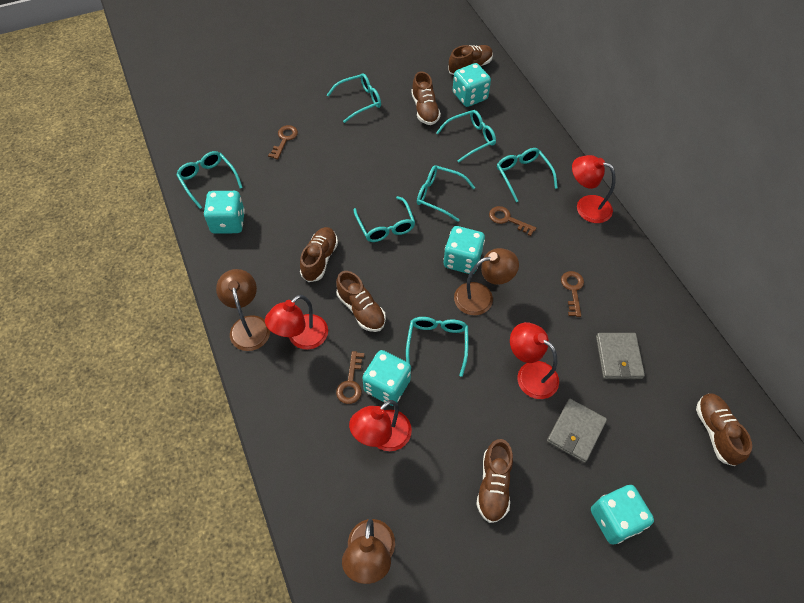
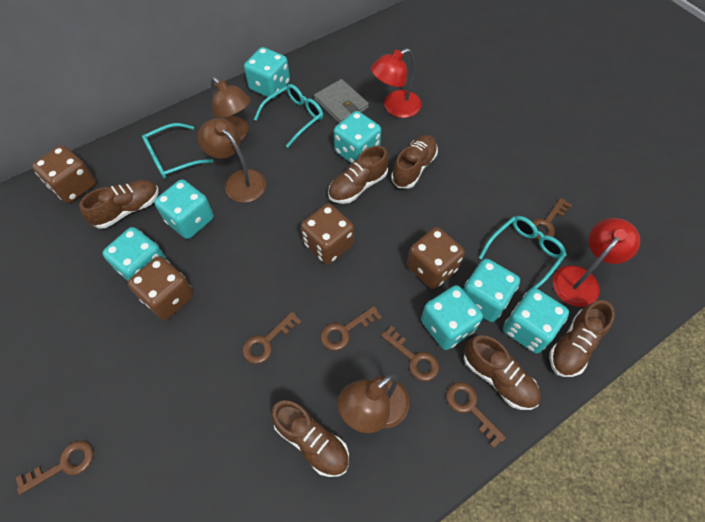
brown dice: 0 -> 4
brown key: 4 -> 6
grey wallet: 2 -> 1
red lamp: 4 -> 2
turquoise dice: 5 -> 7
turquoise glasses: 7 -> 3

